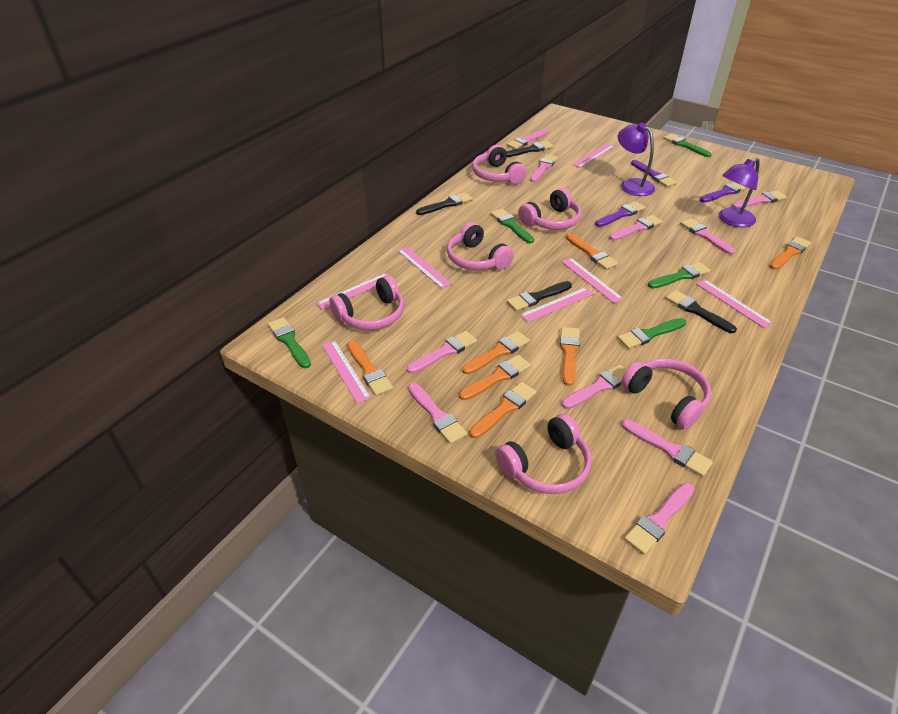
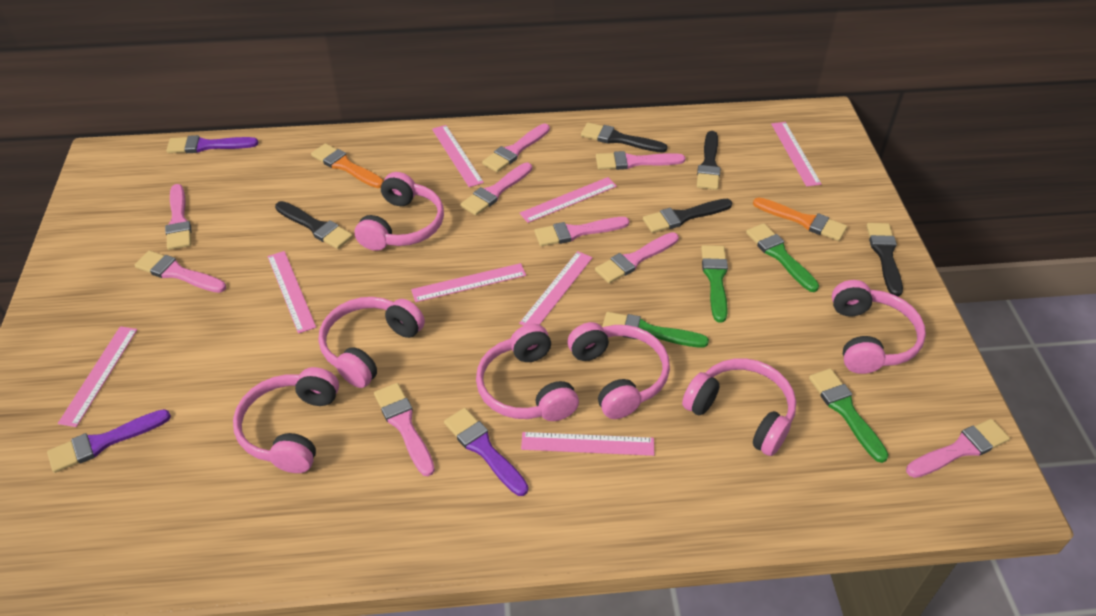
black brush: 4 -> 5
green brush: 5 -> 4
orange brush: 7 -> 2
pink brush: 10 -> 9
pink headphones: 6 -> 7
pink ruler: 7 -> 8
purple lamp: 2 -> 0

